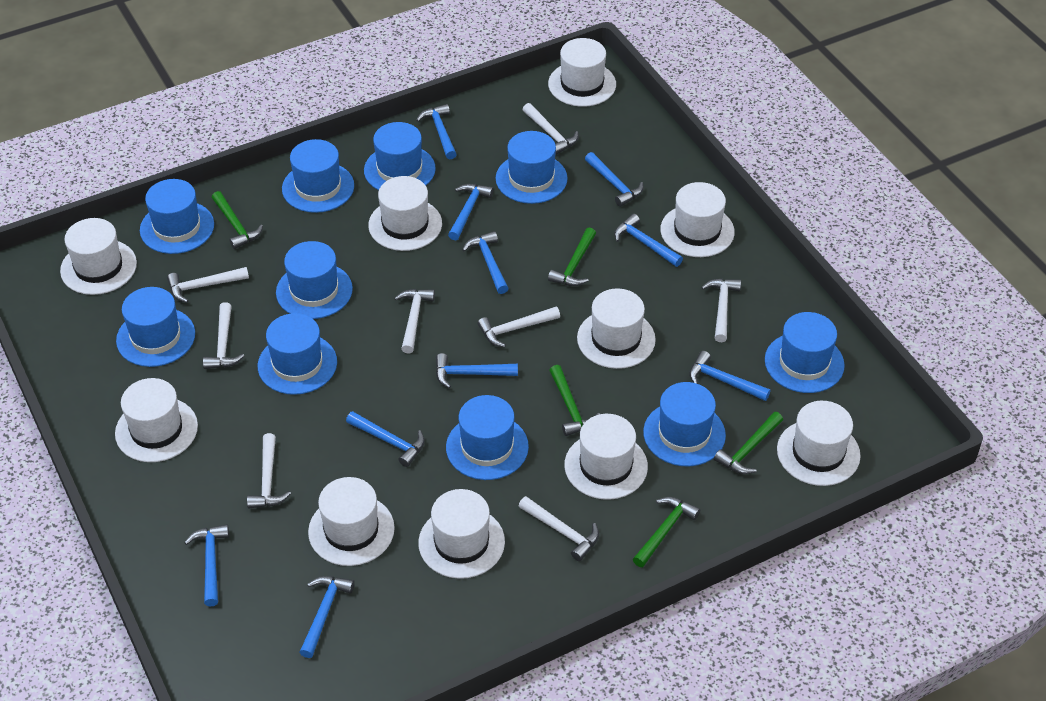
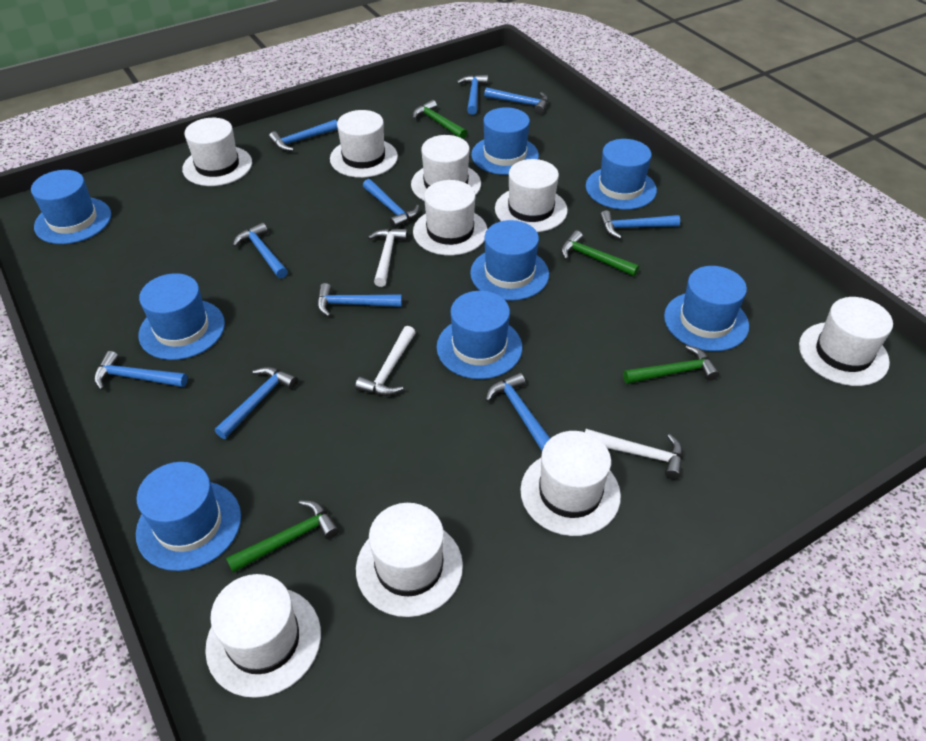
blue hat: 10 -> 8
green hammer: 5 -> 4
white hammer: 8 -> 3
white hat: 10 -> 9

